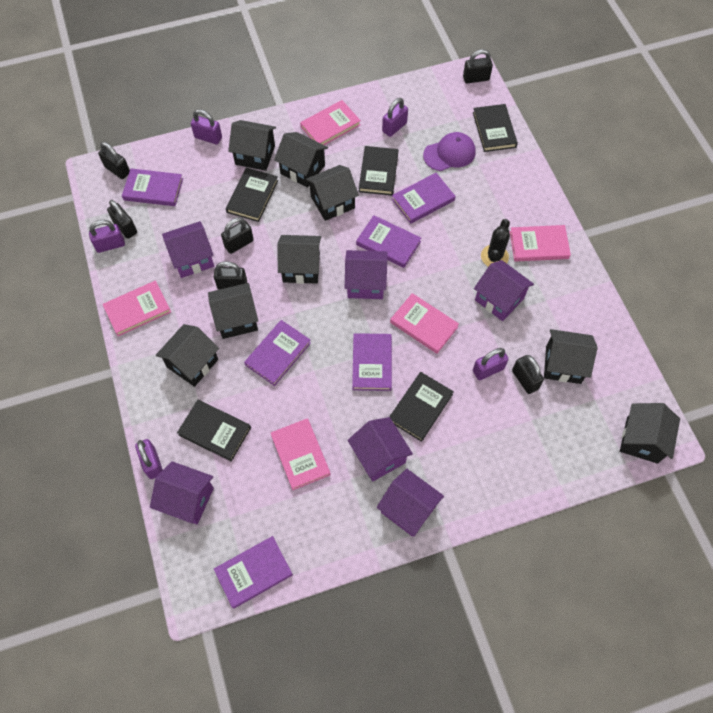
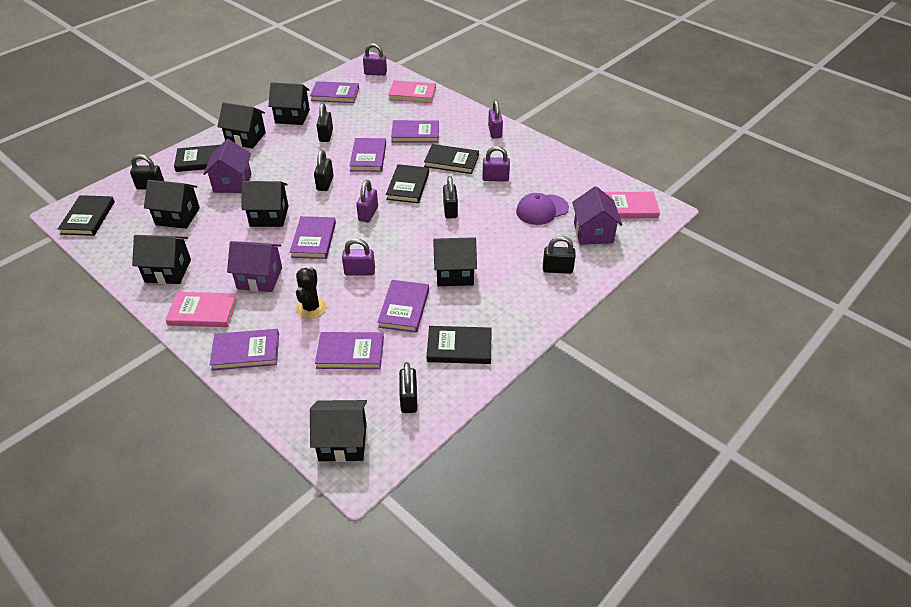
black house: 8 -> 7
pink book: 5 -> 3
purple book: 6 -> 7
purple house: 6 -> 3

